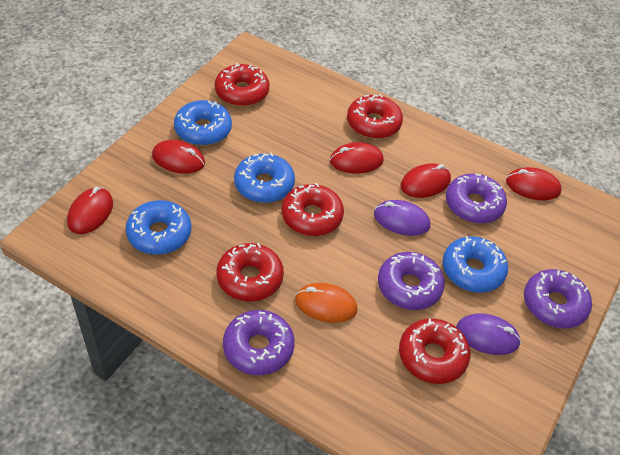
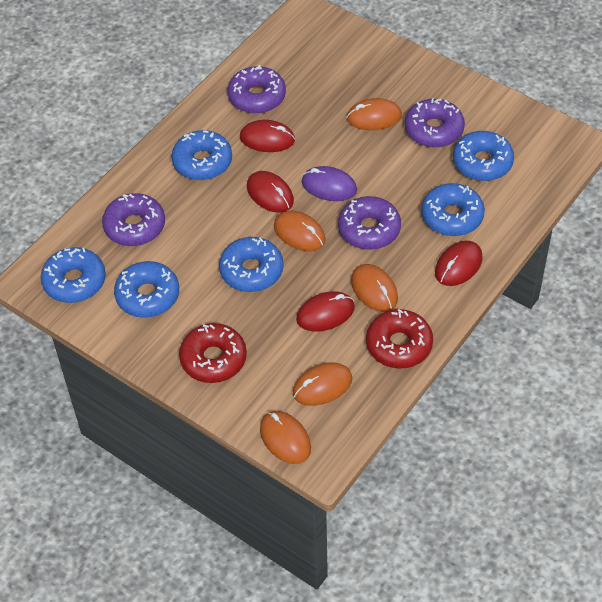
blue donut: 4 -> 6
orange mouse: 1 -> 5
purple mouse: 2 -> 1
red donut: 5 -> 2
red mouse: 5 -> 4

